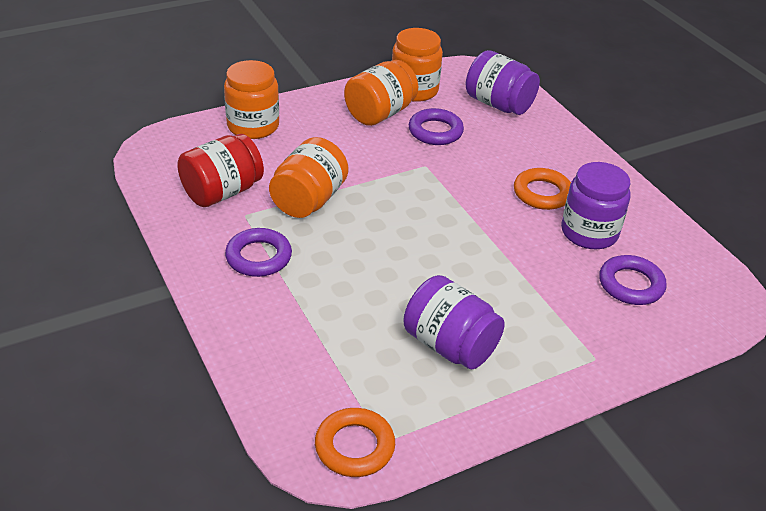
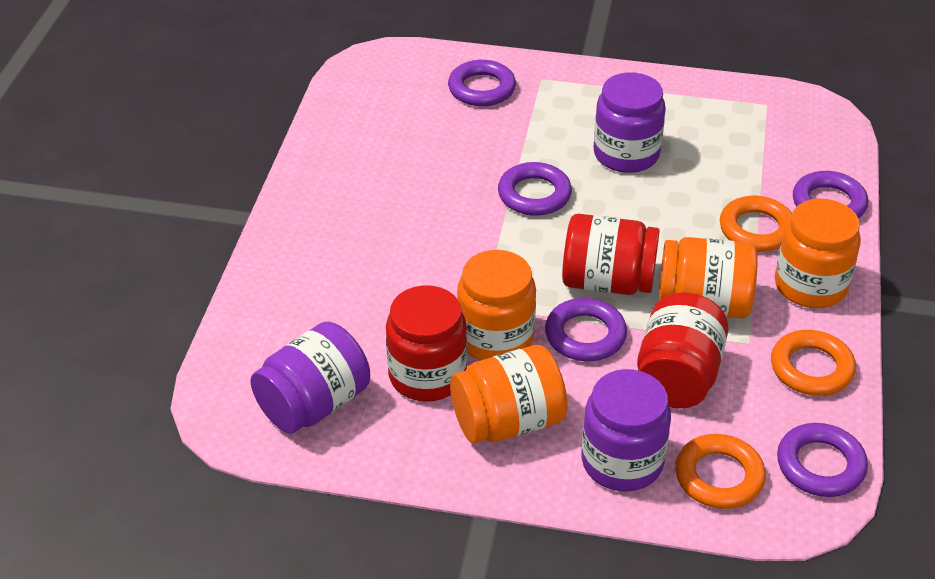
orange ring: 2 -> 3
purple ring: 3 -> 5
red jar: 1 -> 3

